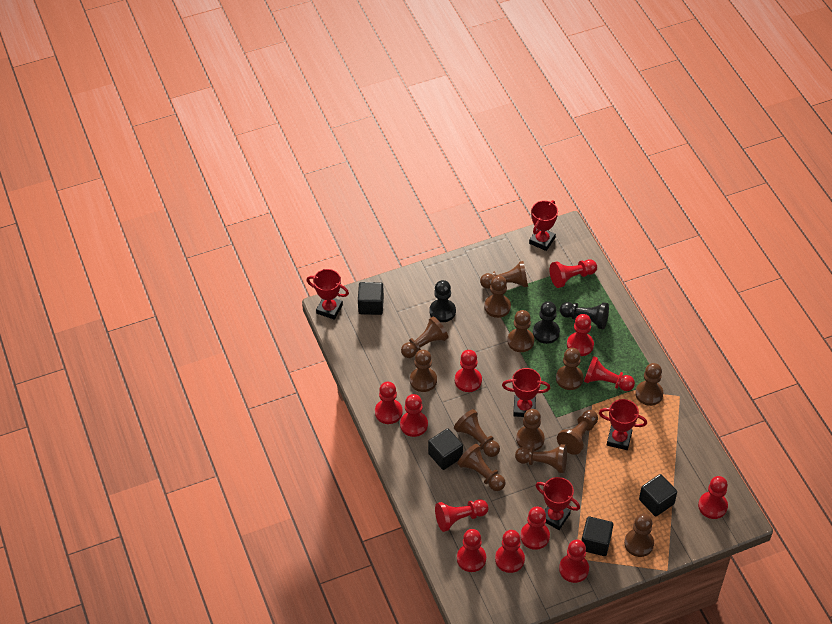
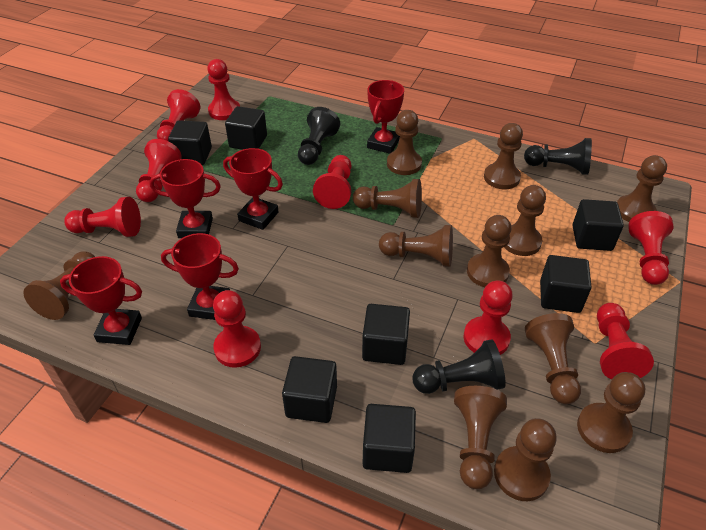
black cube: 4 -> 7
brown pawn: 13 -> 12
red pawn: 12 -> 9

